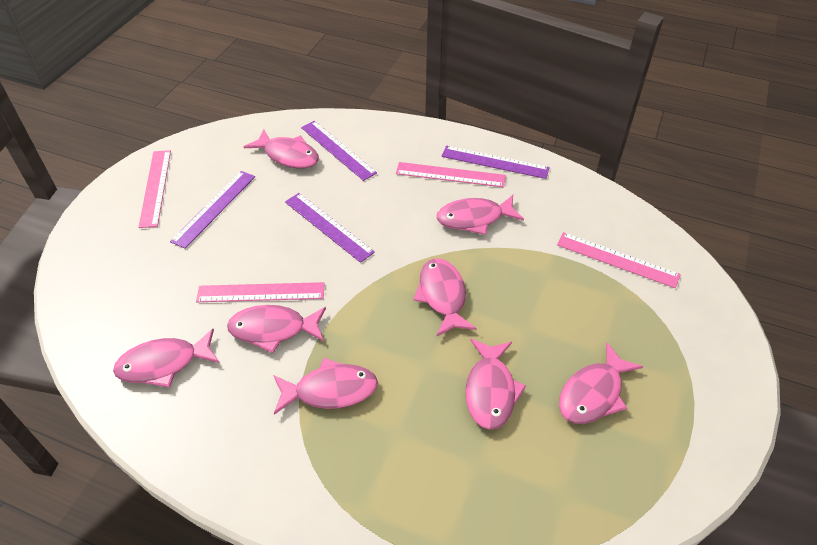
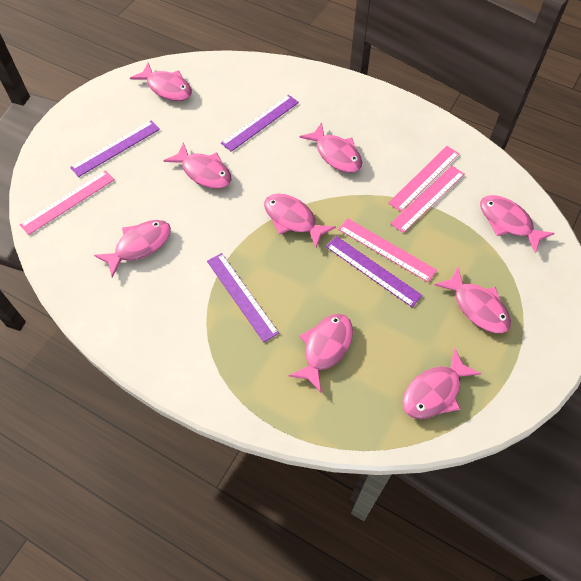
pink fish: 8 -> 9

